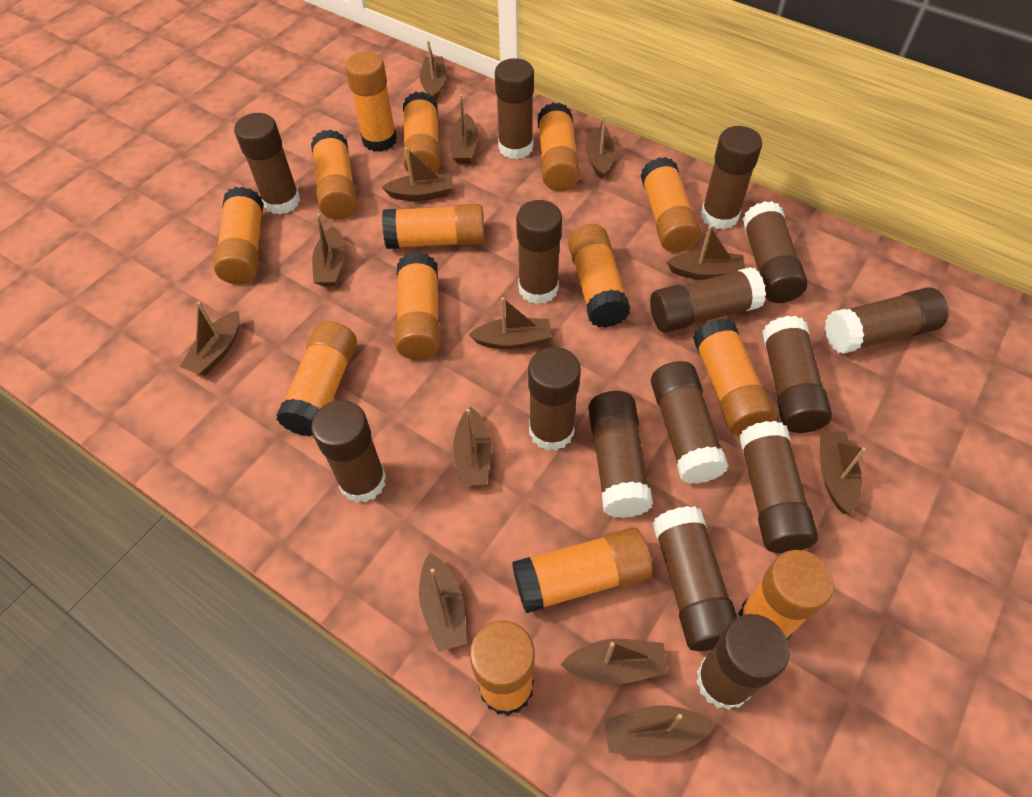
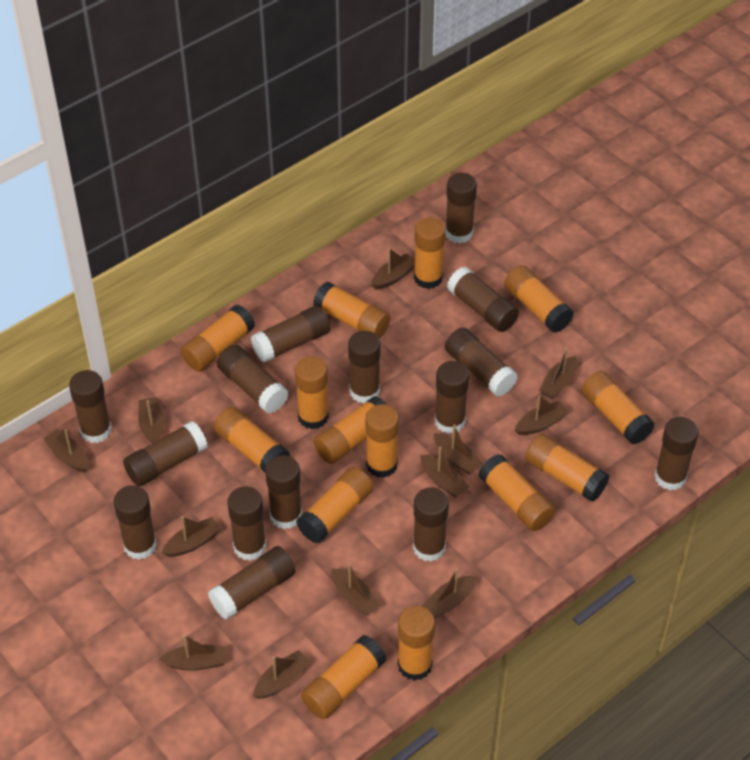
brown boat: 13 -> 12

